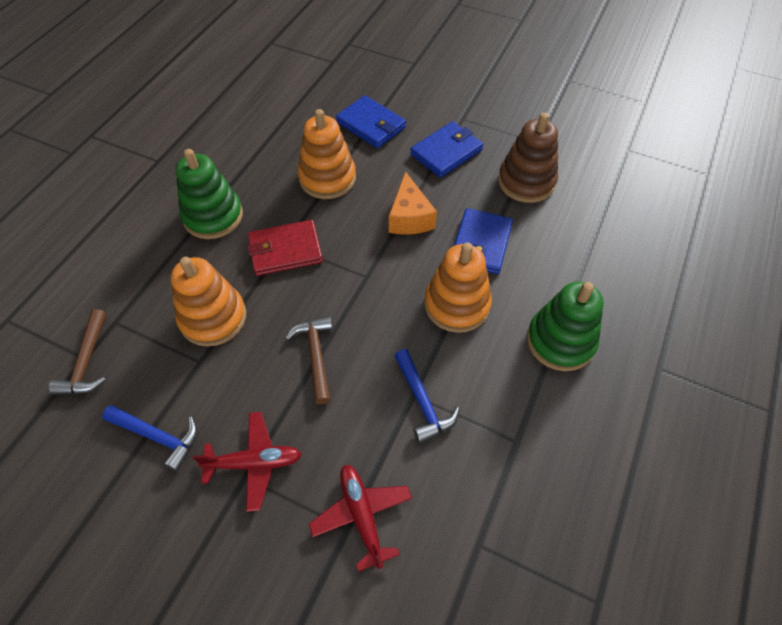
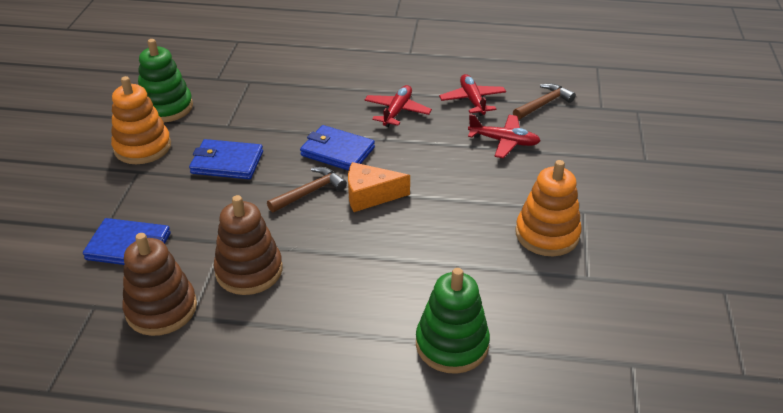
blue hammer: 2 -> 0
brown stacking toy: 1 -> 2
orange stacking toy: 3 -> 2
red plane: 2 -> 3
red wallet: 1 -> 0

